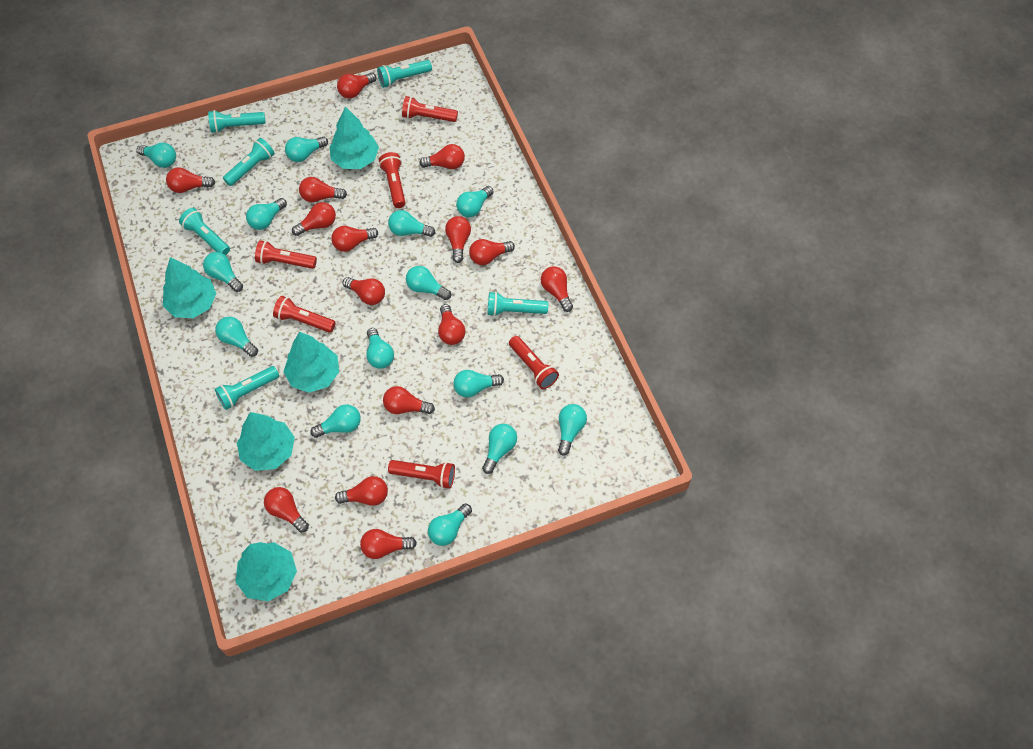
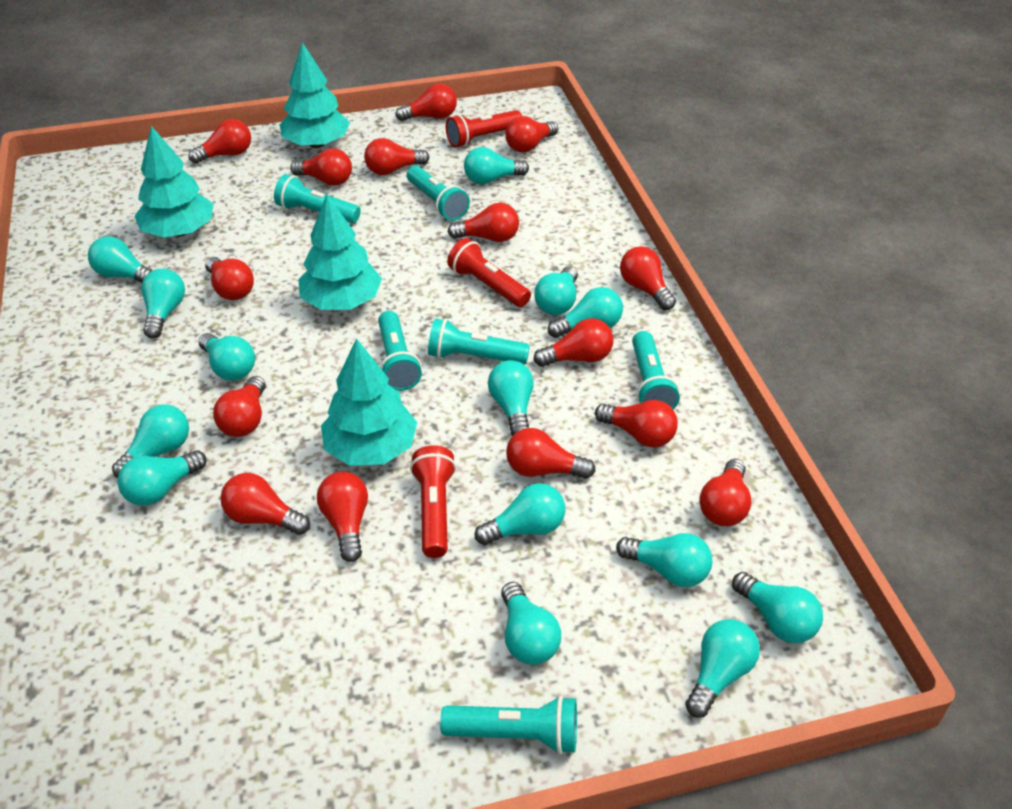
red flashlight: 6 -> 3
turquoise tree: 5 -> 4

